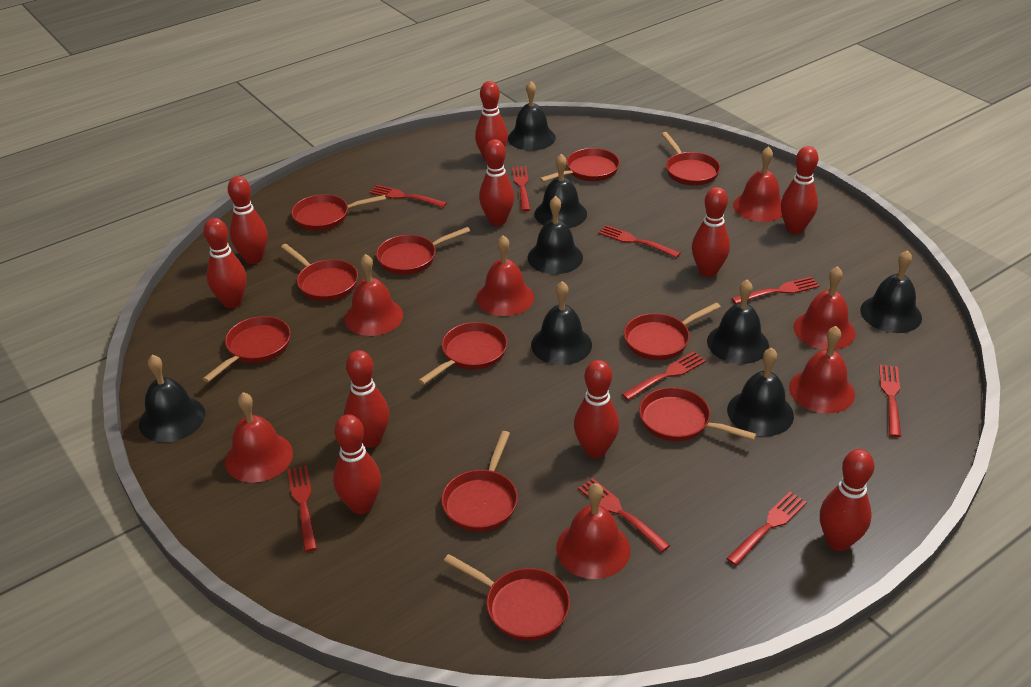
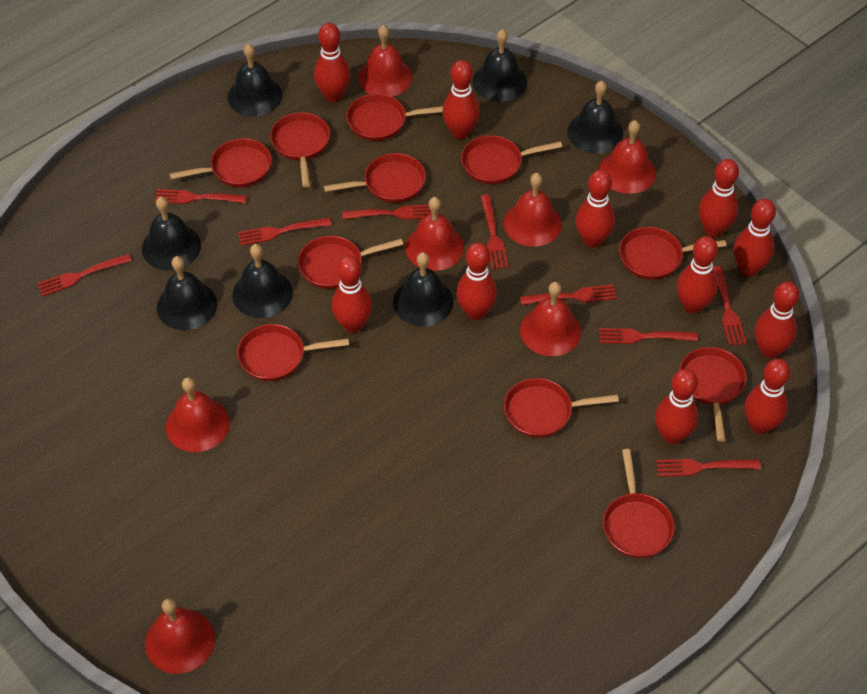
black bell: 8 -> 7
red bowling pin: 10 -> 11

